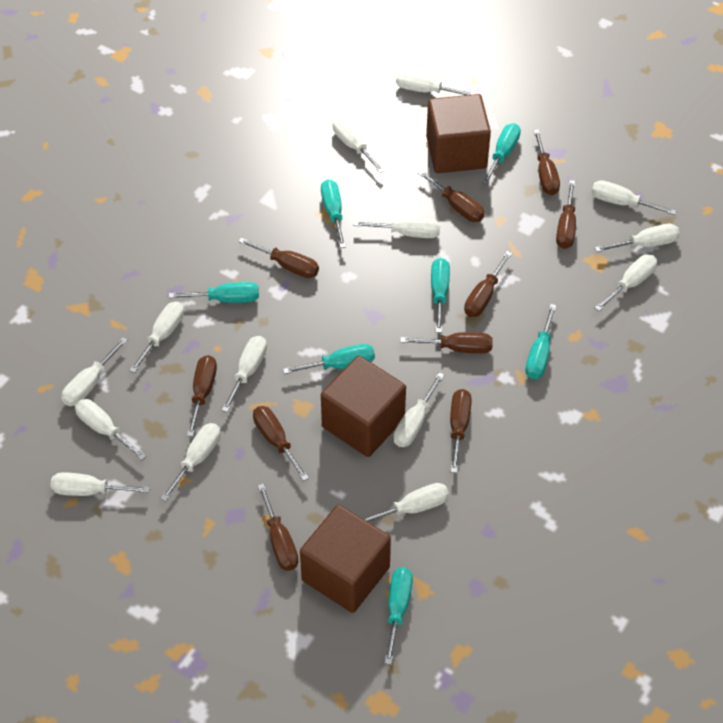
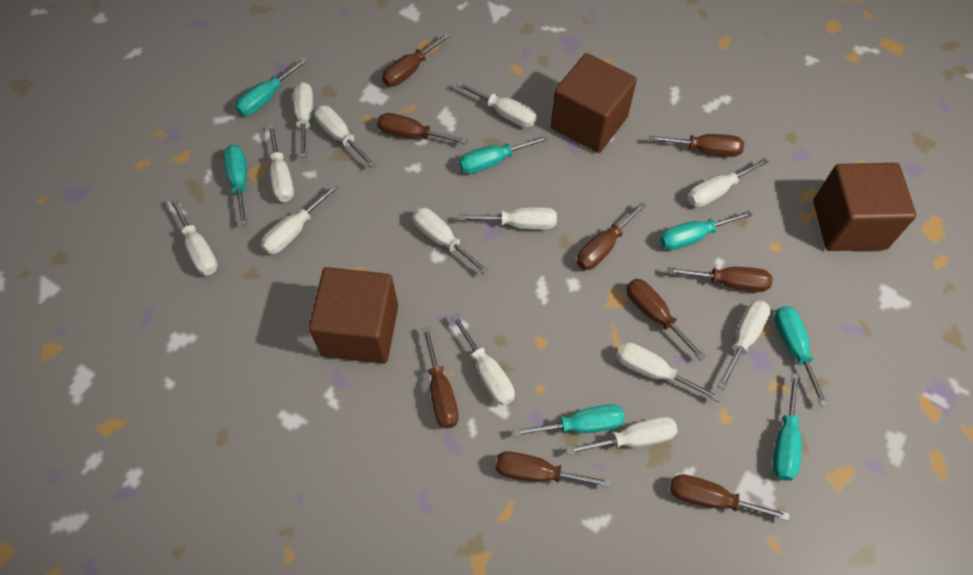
brown screwdriver: 10 -> 9
white screwdriver: 14 -> 13

